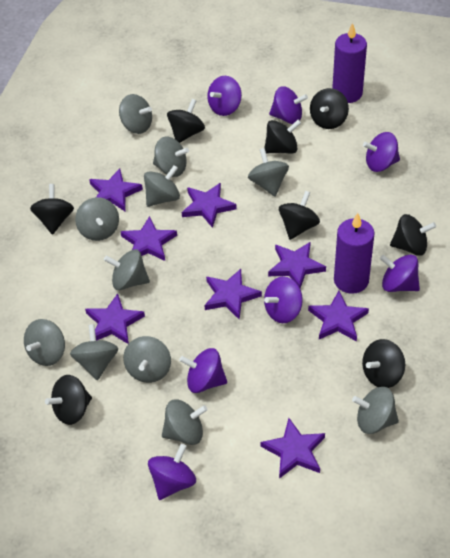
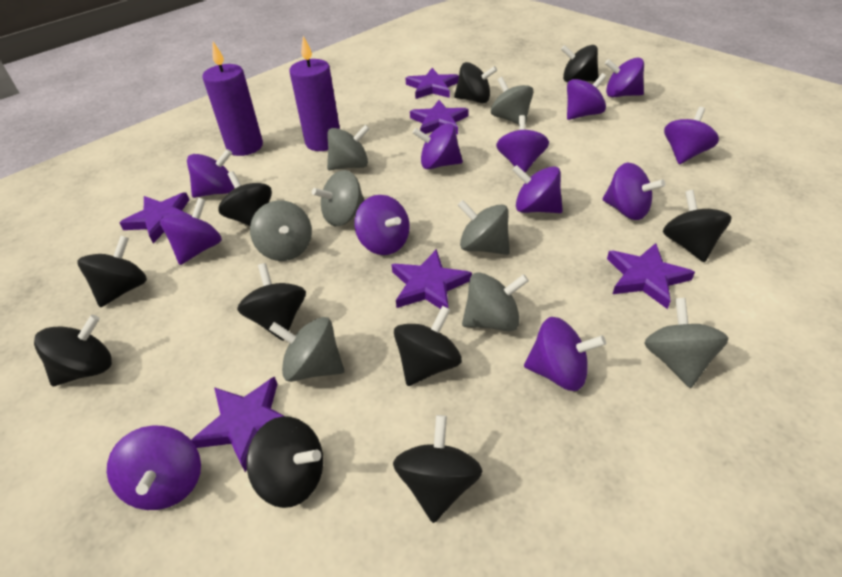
black spinning top: 8 -> 10
grey spinning top: 11 -> 8
purple spinning top: 7 -> 12
purple star: 8 -> 6

